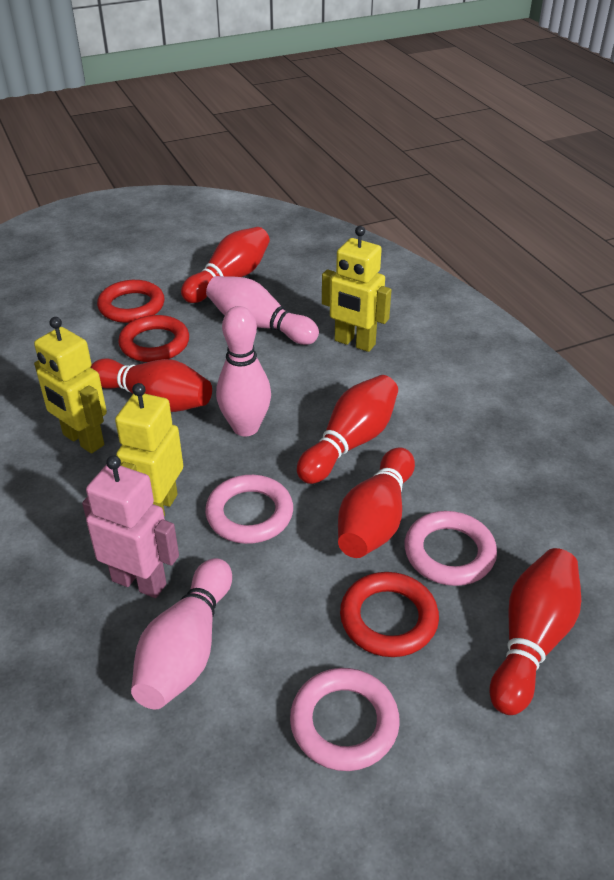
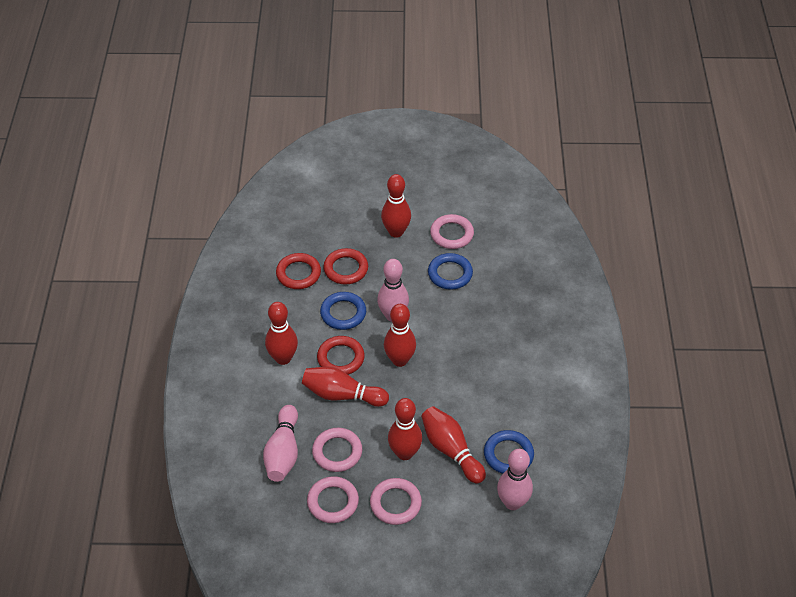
blue ring: 0 -> 3
pink ring: 3 -> 4
pink robot: 1 -> 0
red bowling pin: 5 -> 6
yellow robot: 3 -> 0

